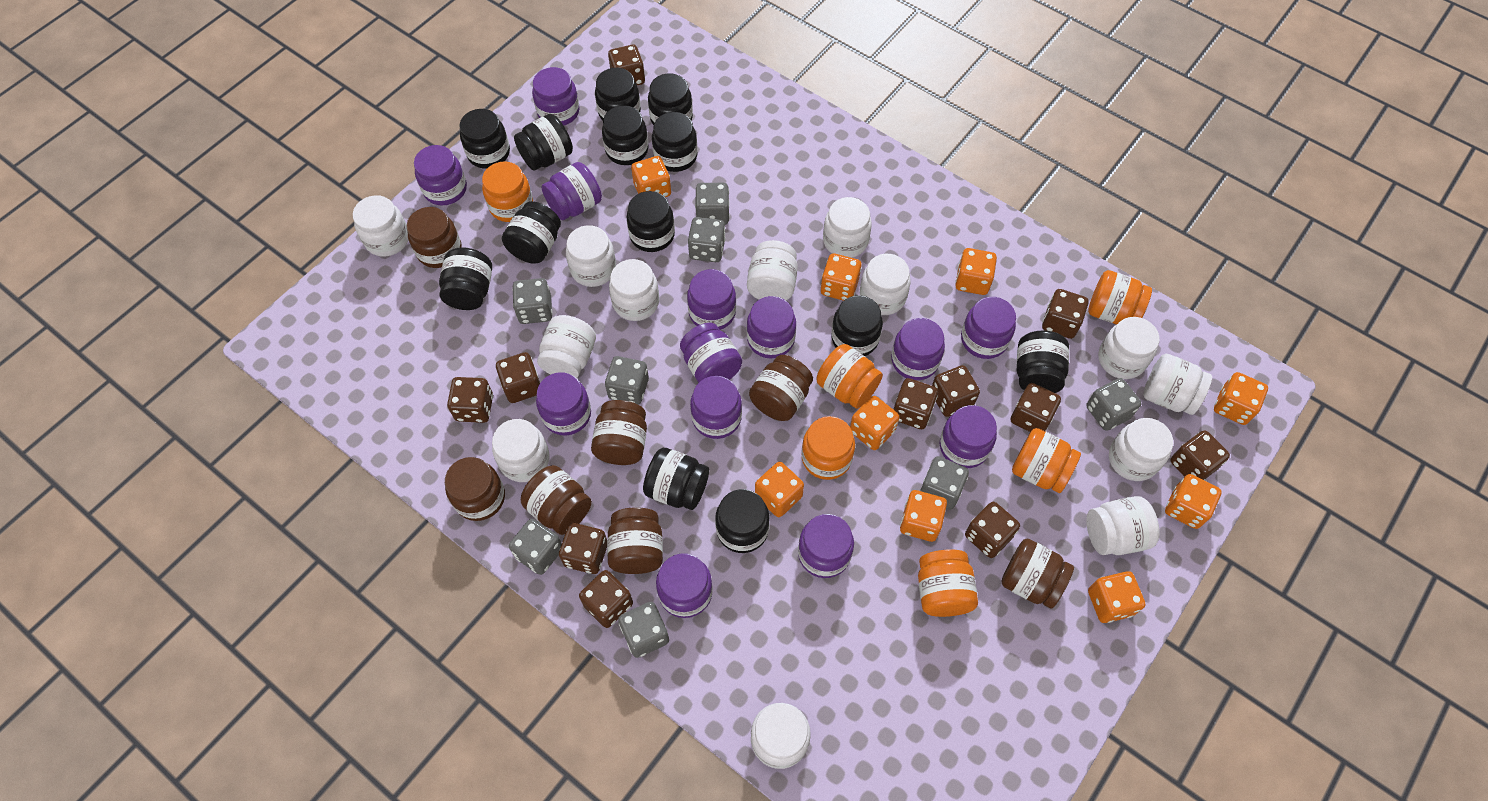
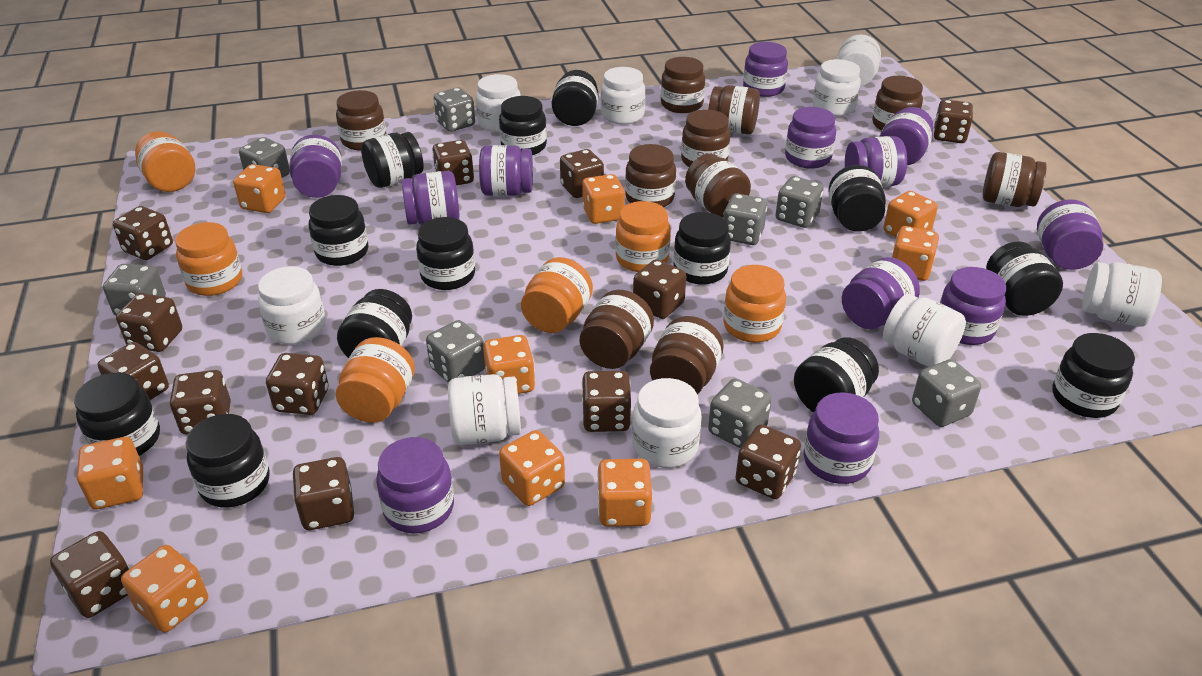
brown dice: 11 -> 13
brown jar: 7 -> 10
purple jar: 13 -> 12
white jar: 13 -> 9

